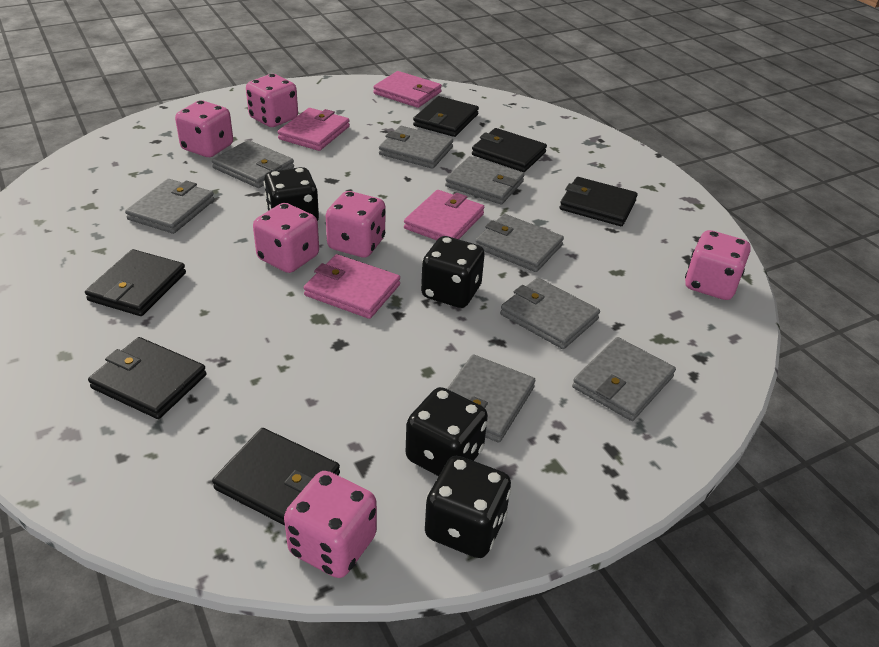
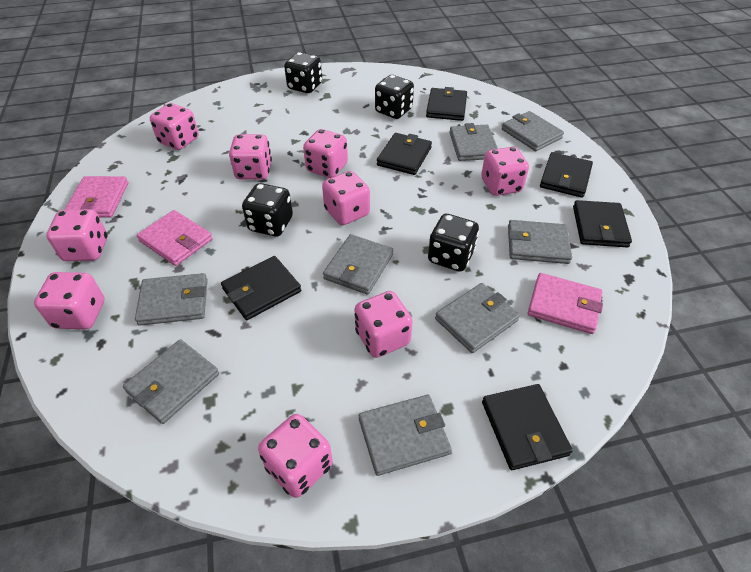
pink dice: 6 -> 9
pink wallet: 4 -> 3

